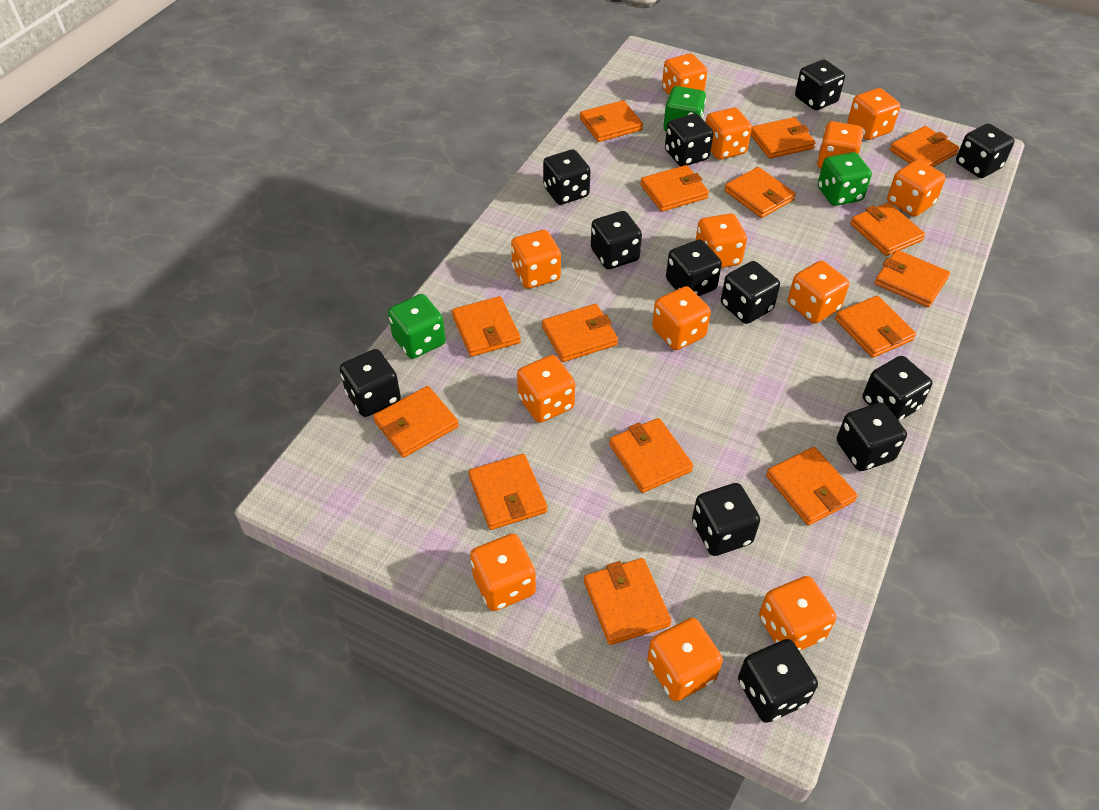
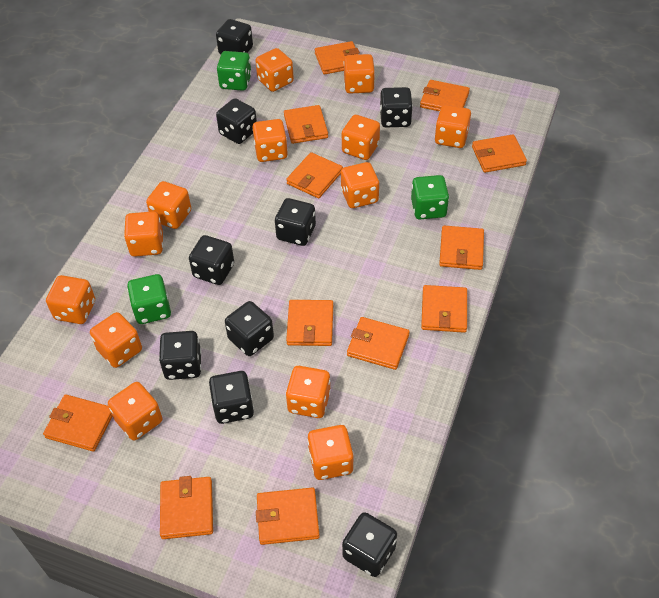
black dice: 12 -> 9
orange wallet: 15 -> 12

